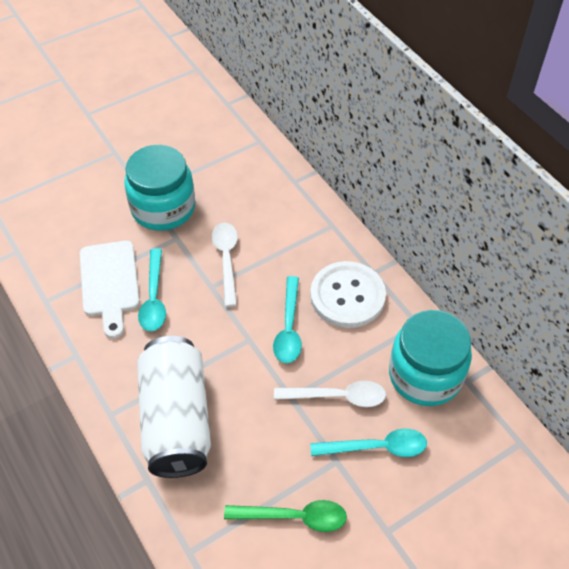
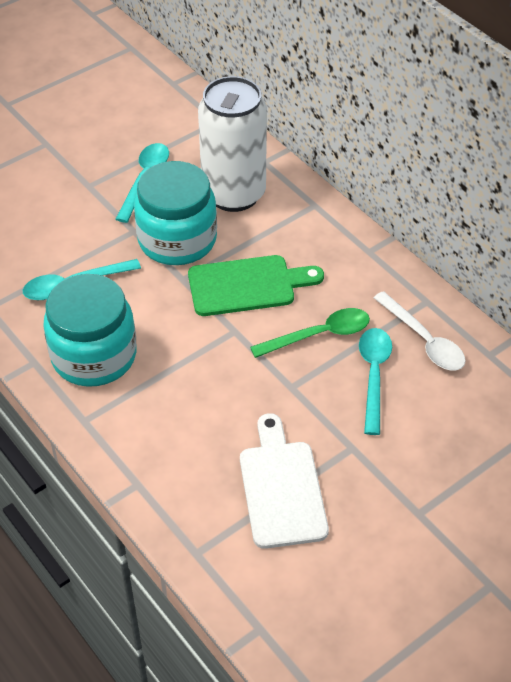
green cutting board: 0 -> 1
white button: 1 -> 0
white spoon: 2 -> 1

